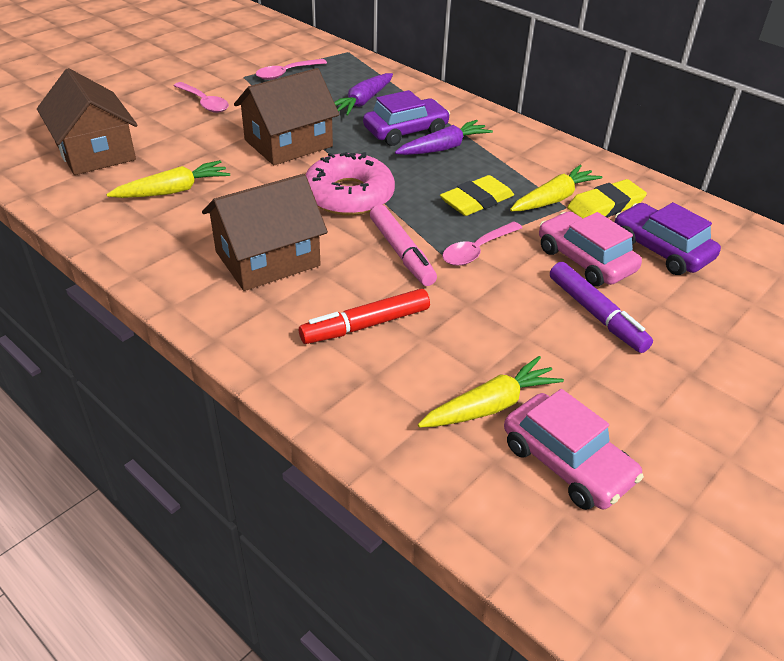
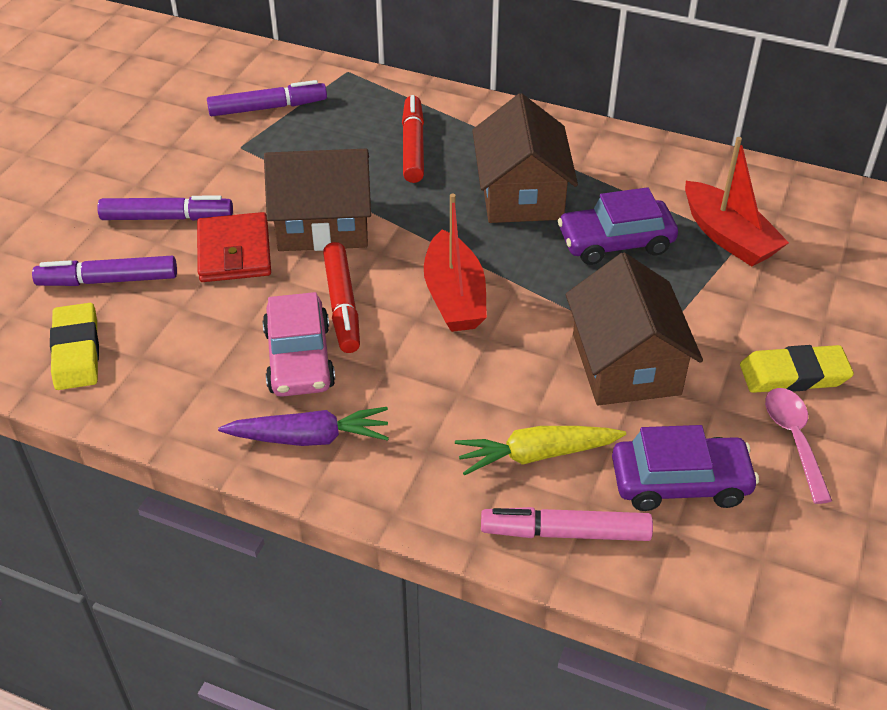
pink car: 2 -> 1
pink donut: 1 -> 0
pink spoon: 3 -> 1
purple carrot: 2 -> 1
purple marker: 1 -> 3
red boat: 0 -> 2
red marker: 1 -> 2
red wallet: 0 -> 1
yellow carrot: 3 -> 1

